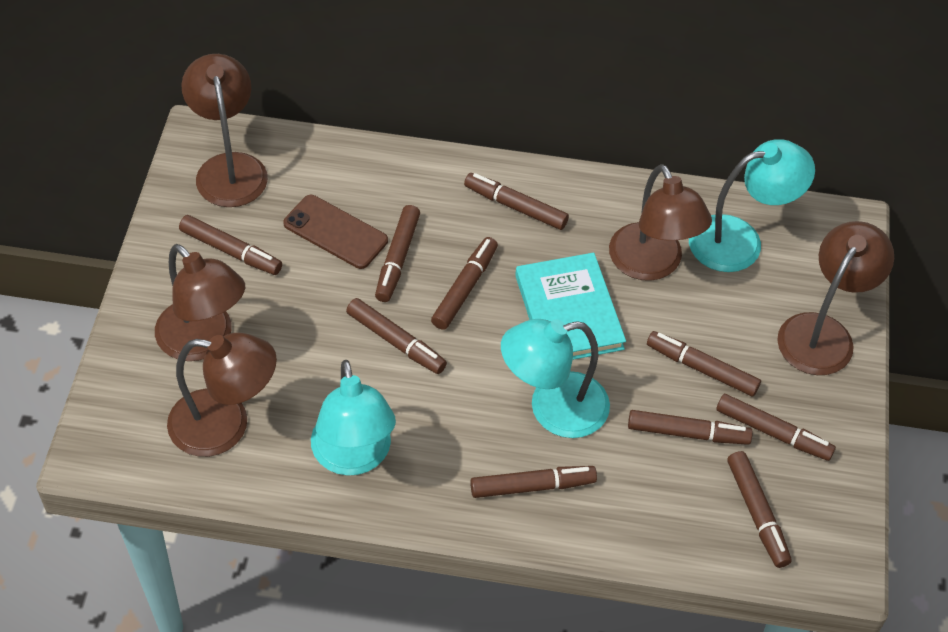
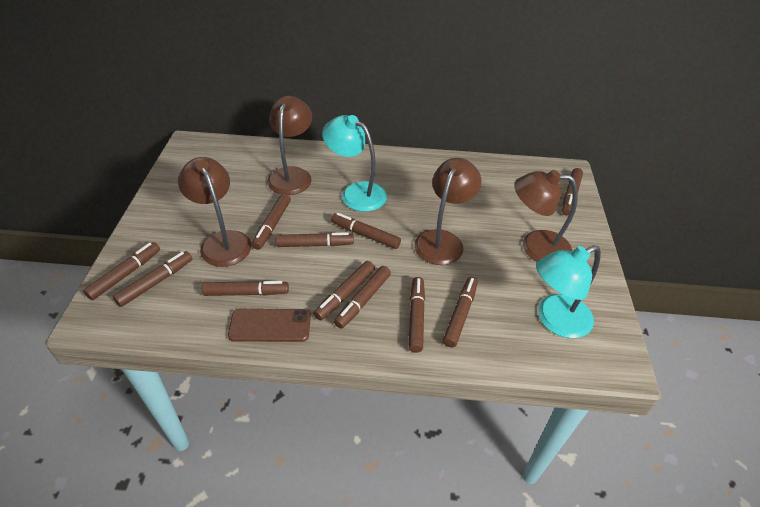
brown lamp: 5 -> 4
brown marker: 10 -> 11
turquoise book: 1 -> 0
turquoise lamp: 3 -> 2

